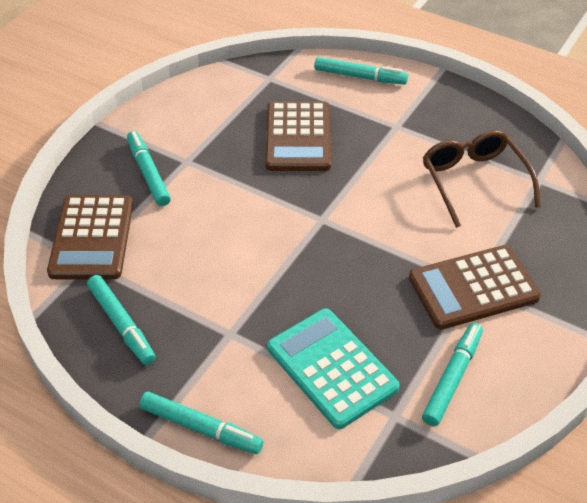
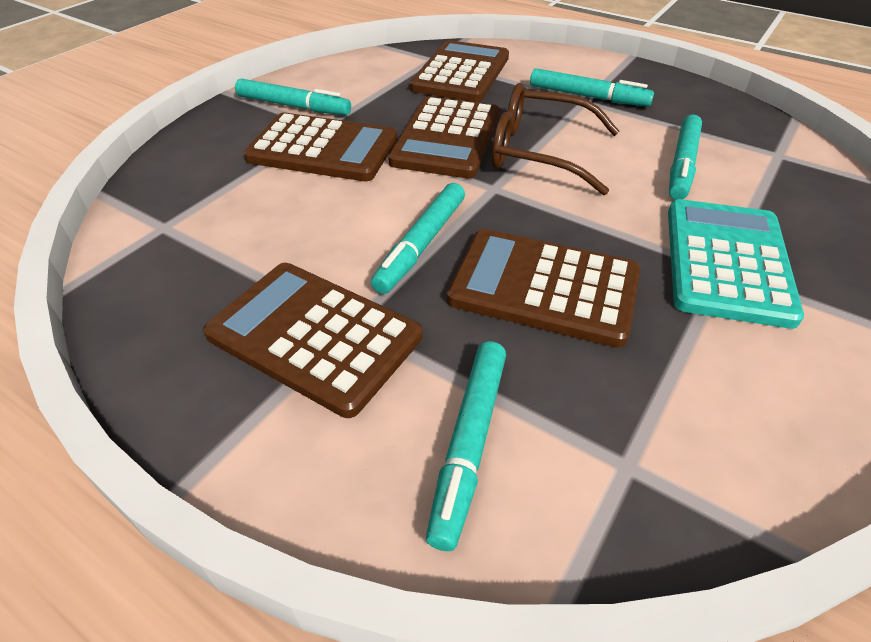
brown calculator: 3 -> 5

